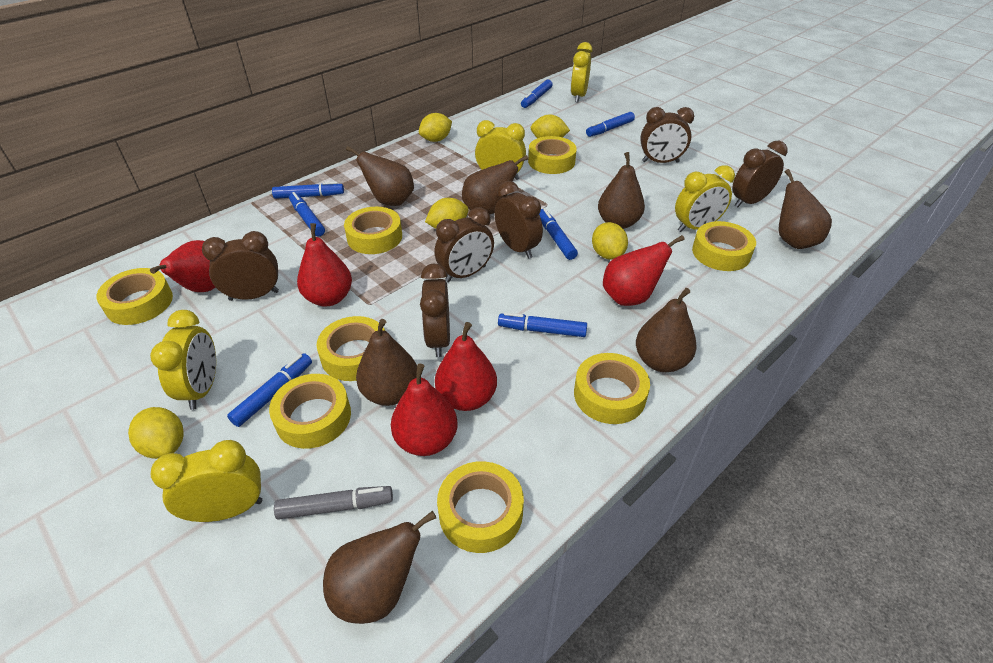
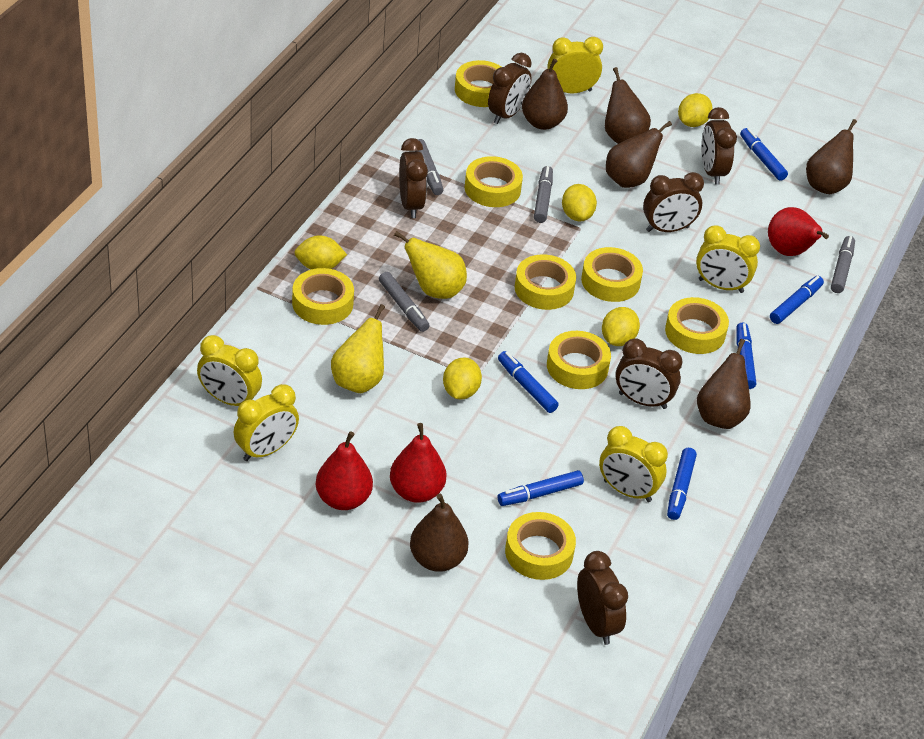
blue marker: 7 -> 6
brown pear: 7 -> 6
grey marker: 1 -> 4
red pear: 5 -> 3
yellow pear: 0 -> 2

